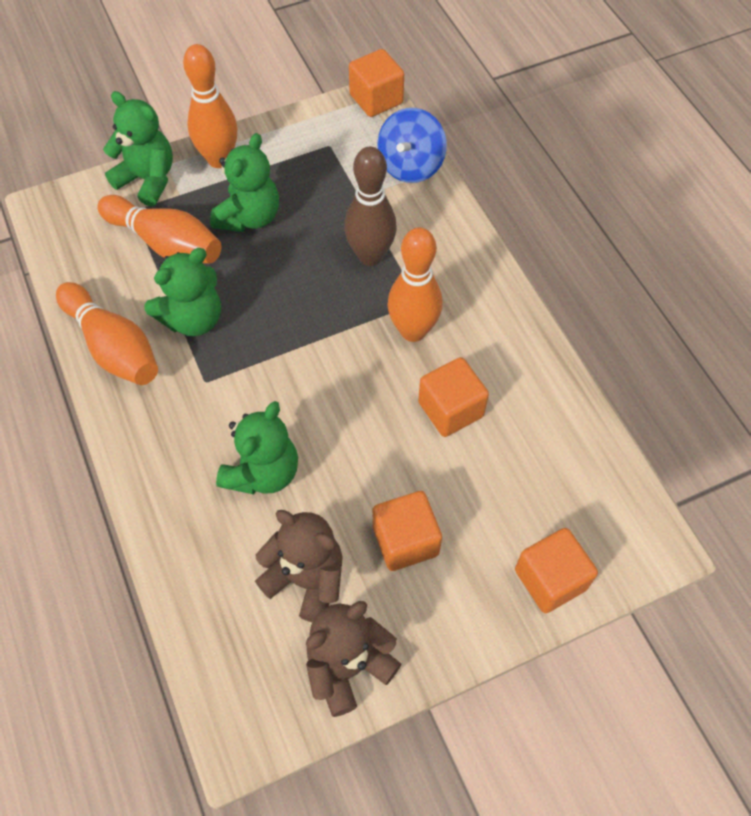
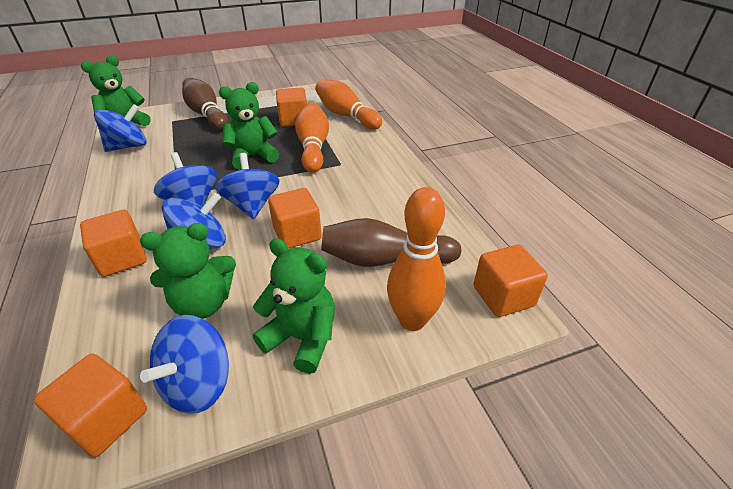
blue spinning top: 1 -> 5
brown bowling pin: 1 -> 2
brown teddy bear: 2 -> 0
orange bowling pin: 4 -> 3
orange cube: 4 -> 5

